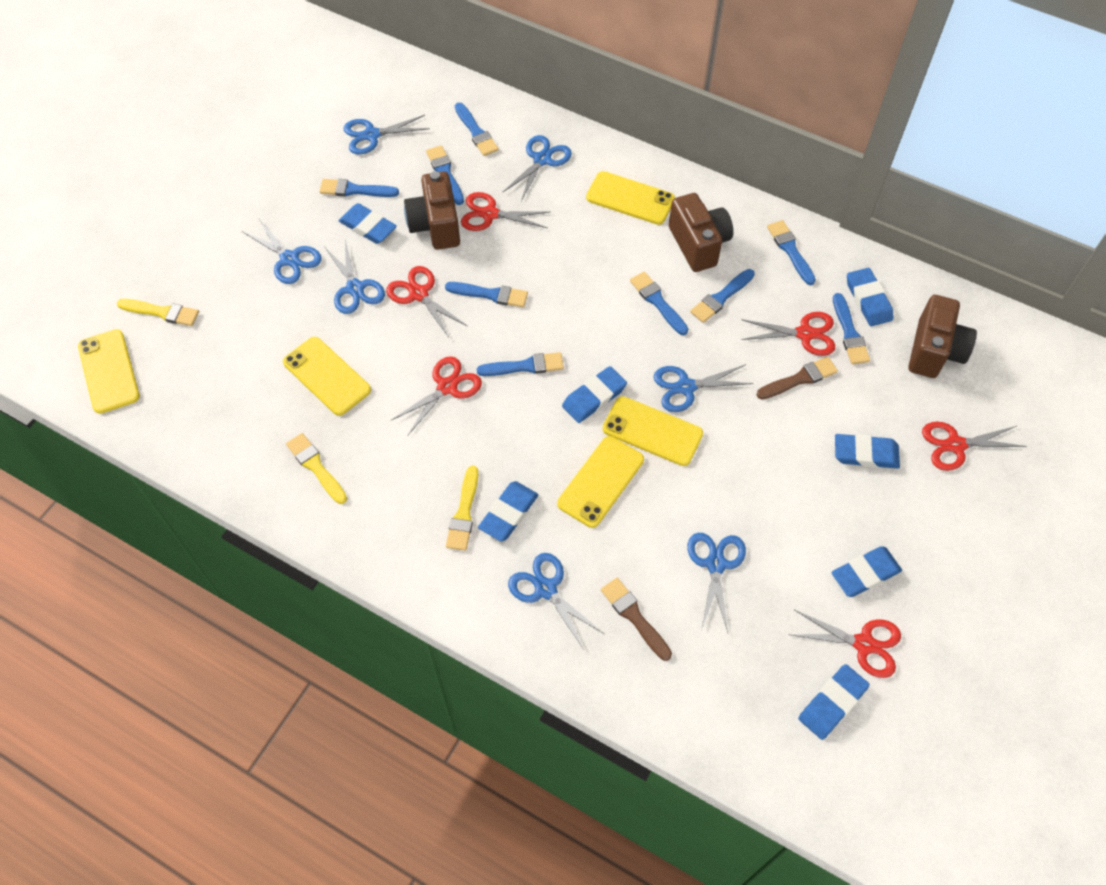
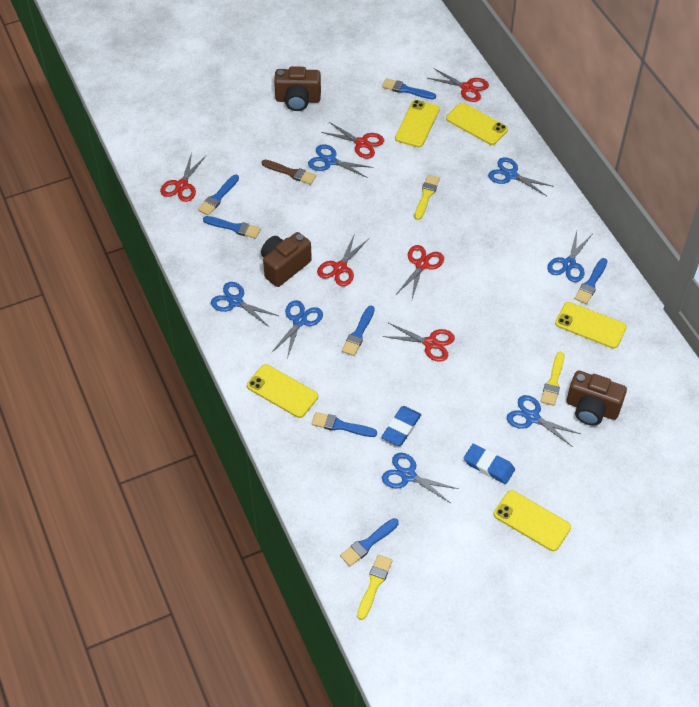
blue brush: 9 -> 7
blue eraser: 7 -> 2
brown brush: 2 -> 1

